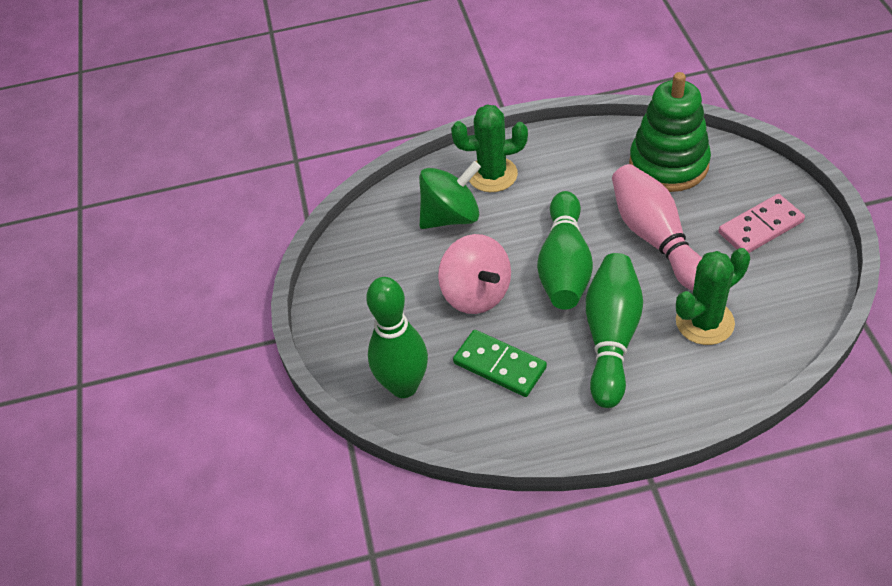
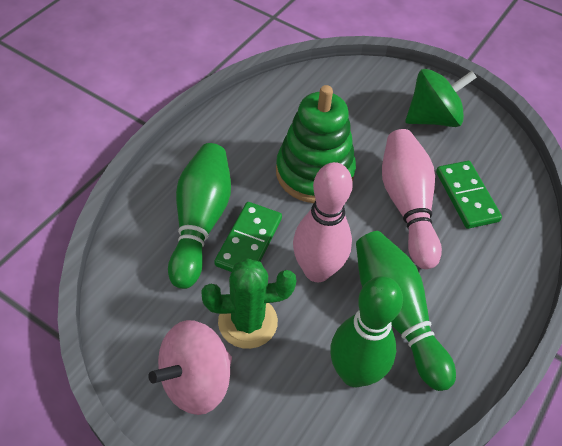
green cactus: 2 -> 1
green domino: 1 -> 2
pink bowling pin: 1 -> 2
pink domino: 1 -> 0

